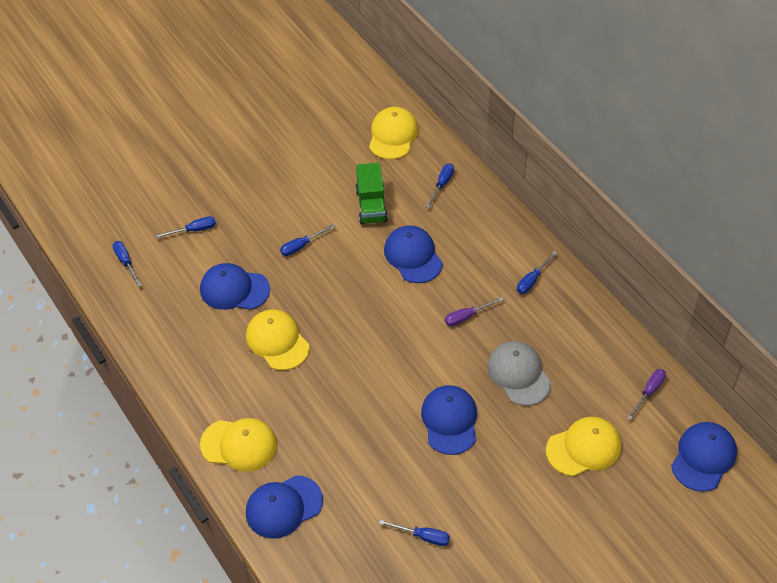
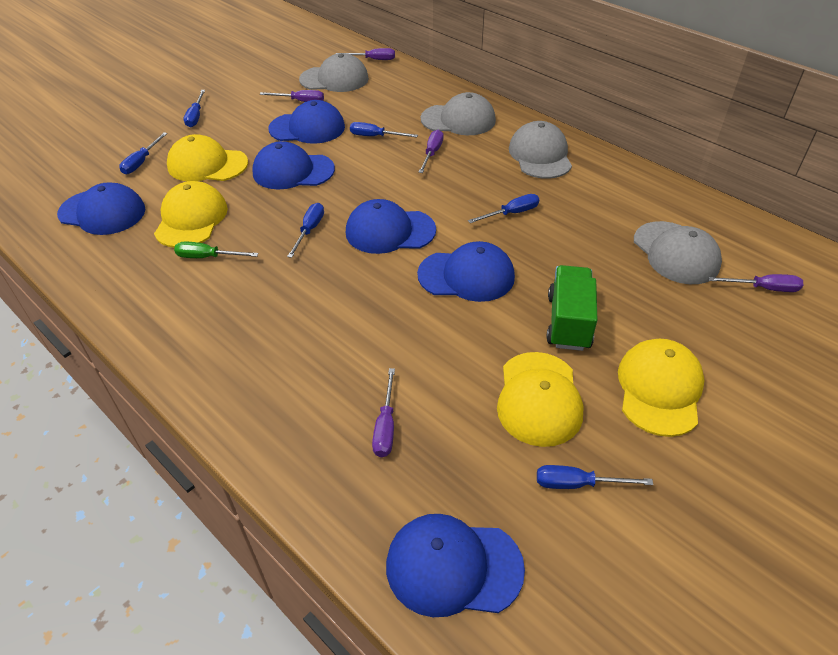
blue cap: 5 -> 6
green screwdriver: 0 -> 1
grey cap: 1 -> 4
purple screwdriver: 2 -> 5

